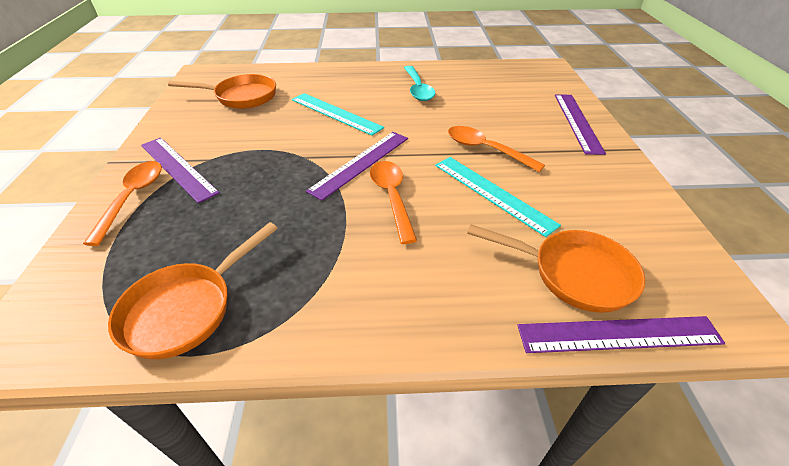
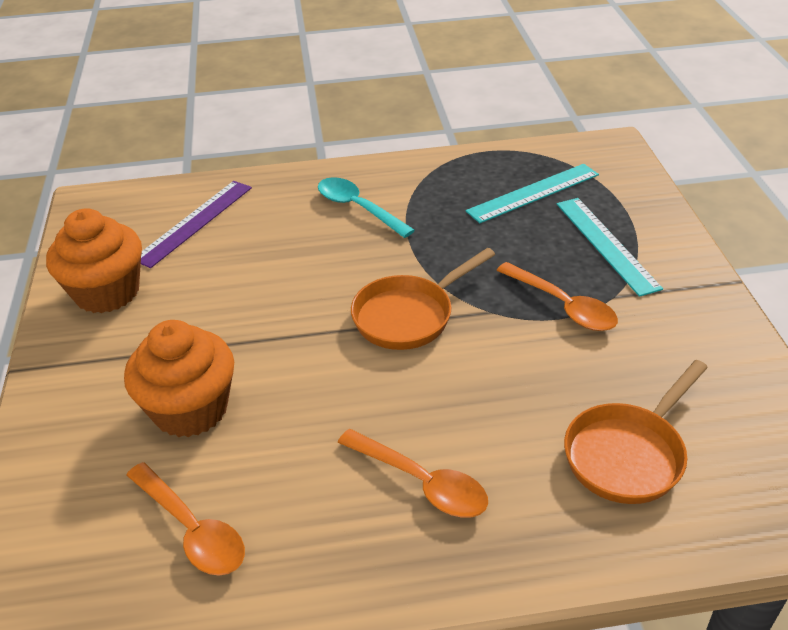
orange cupcake: 0 -> 2
orange pan: 3 -> 2
purple ruler: 4 -> 1

